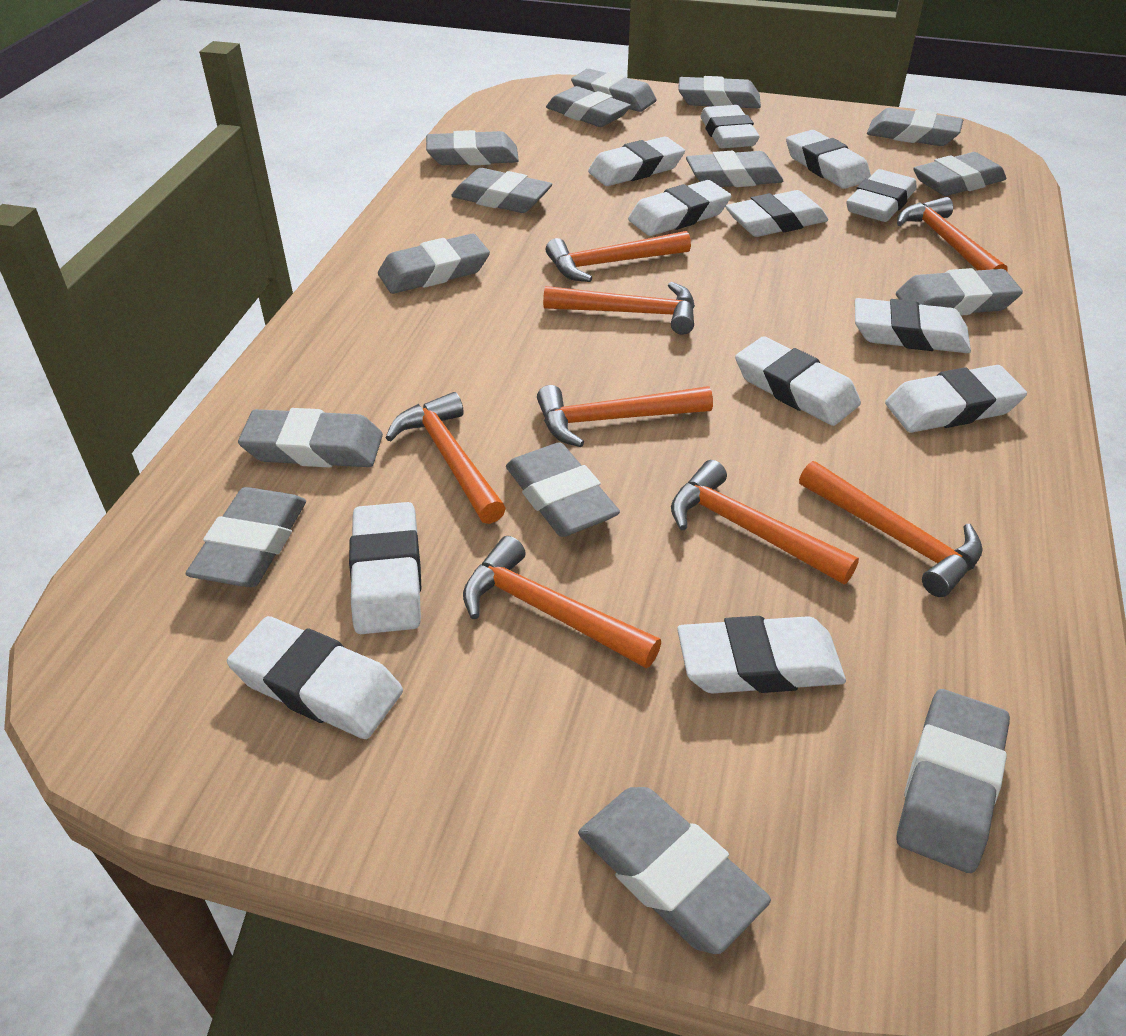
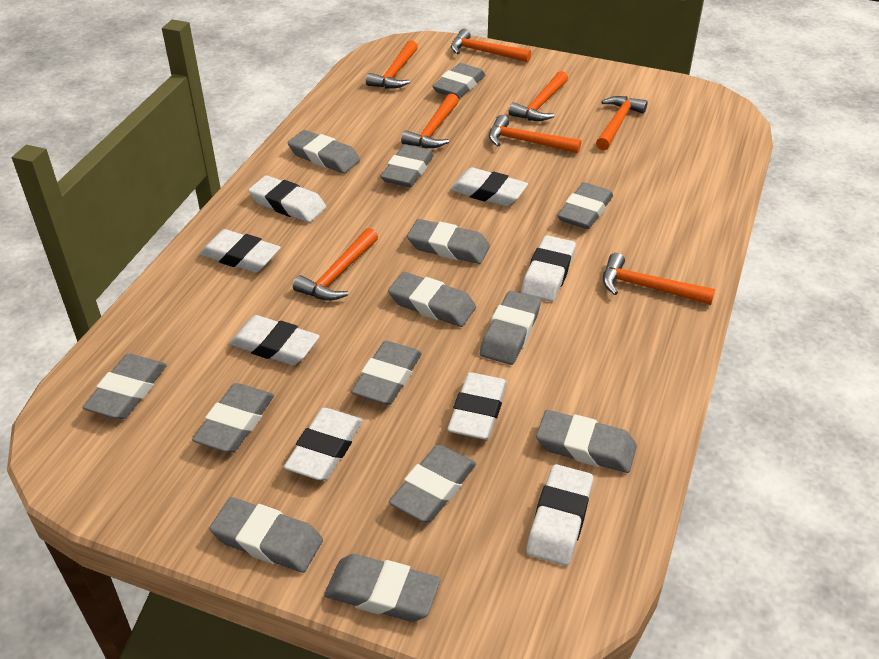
grey eraser: 15 -> 14
white eraser: 12 -> 8

